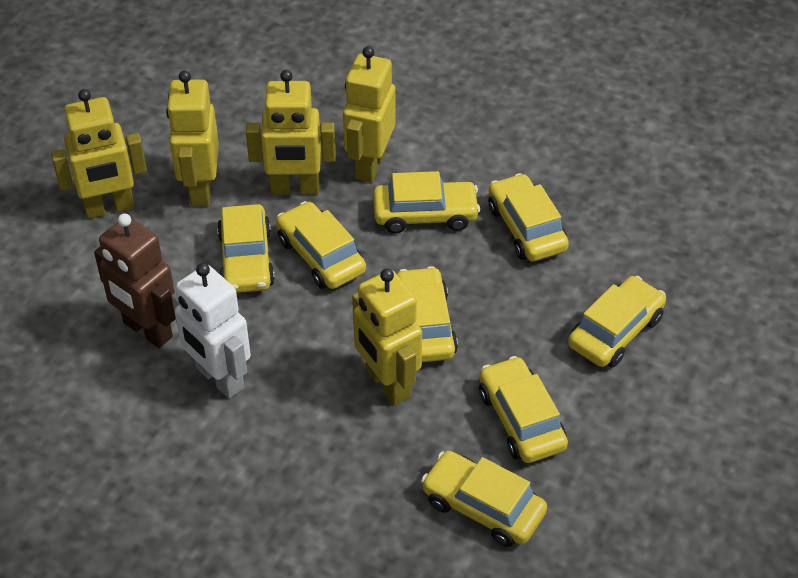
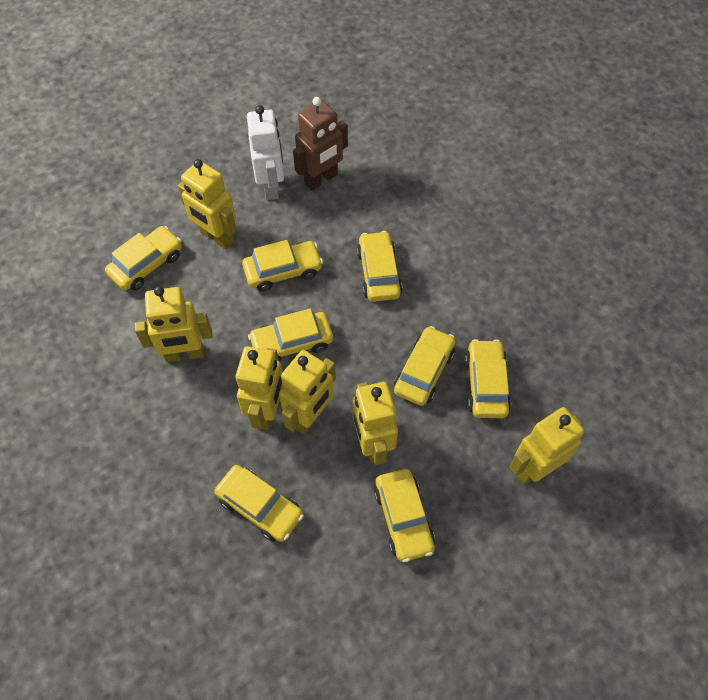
yellow robot: 5 -> 6

